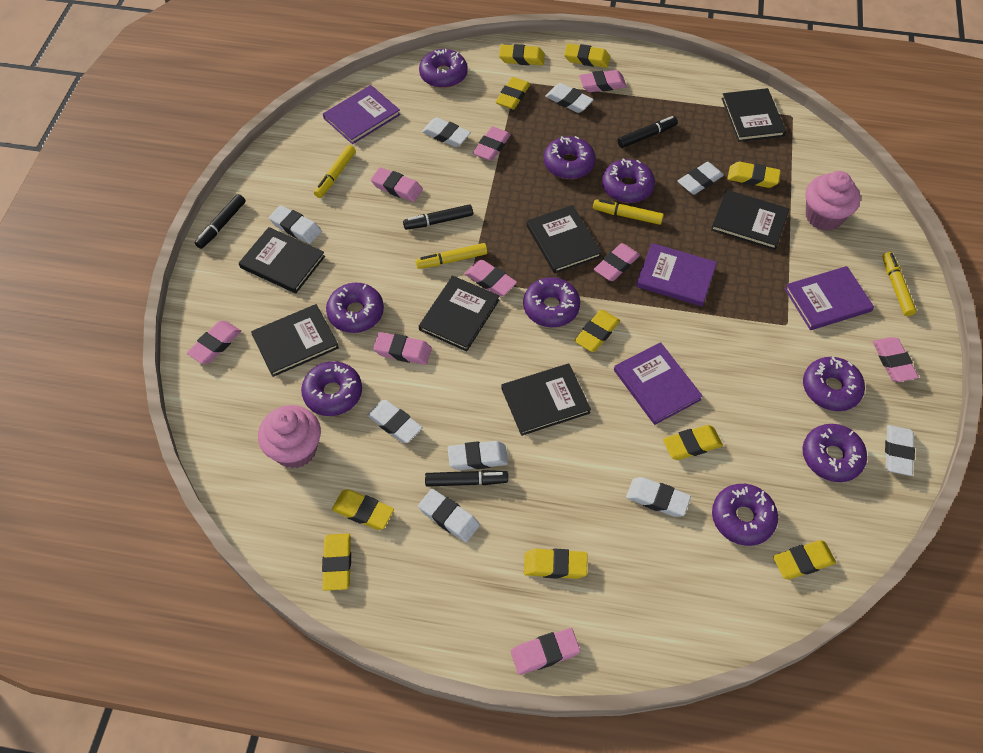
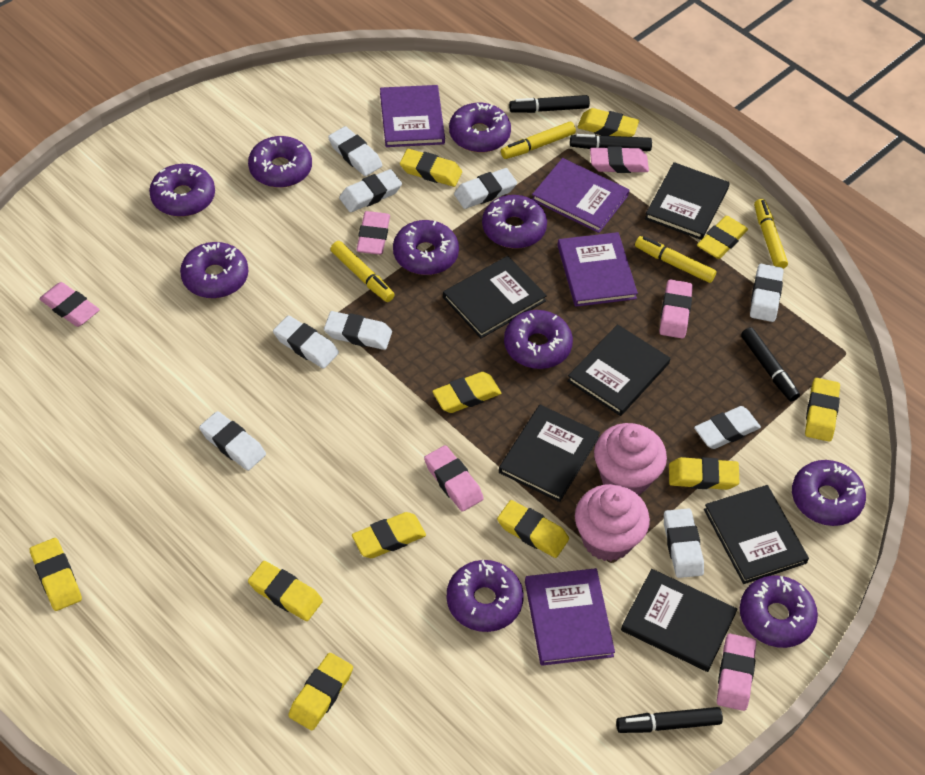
black book: 7 -> 6
pink eraser: 9 -> 6
purple donut: 9 -> 10
yellow eraser: 10 -> 11

